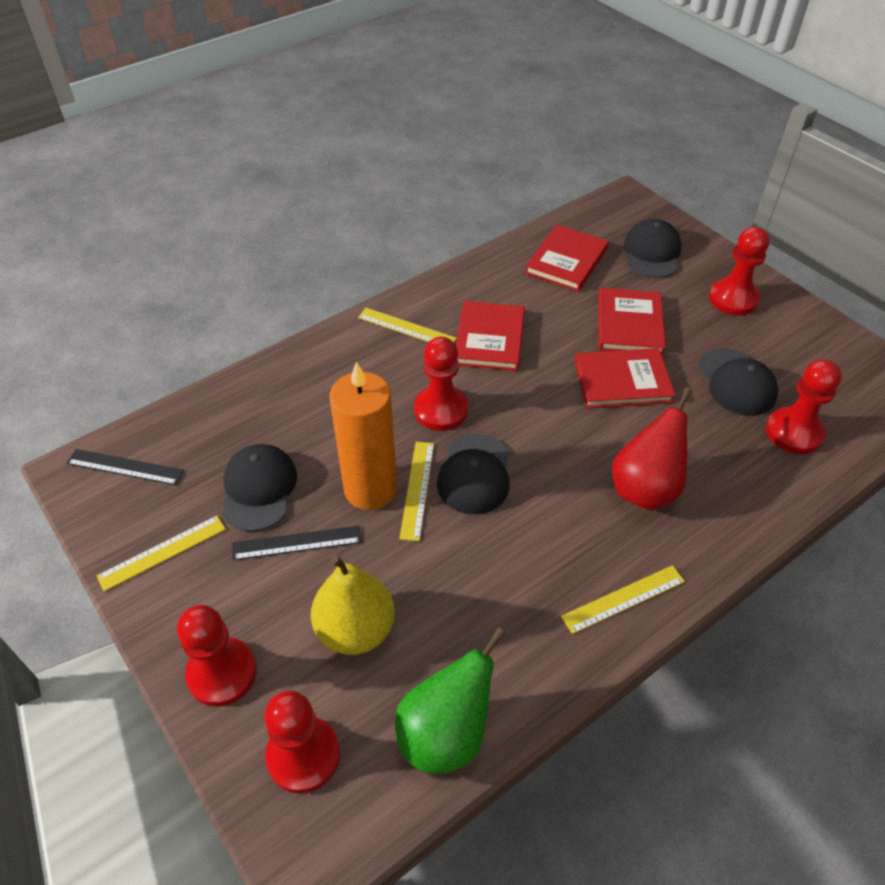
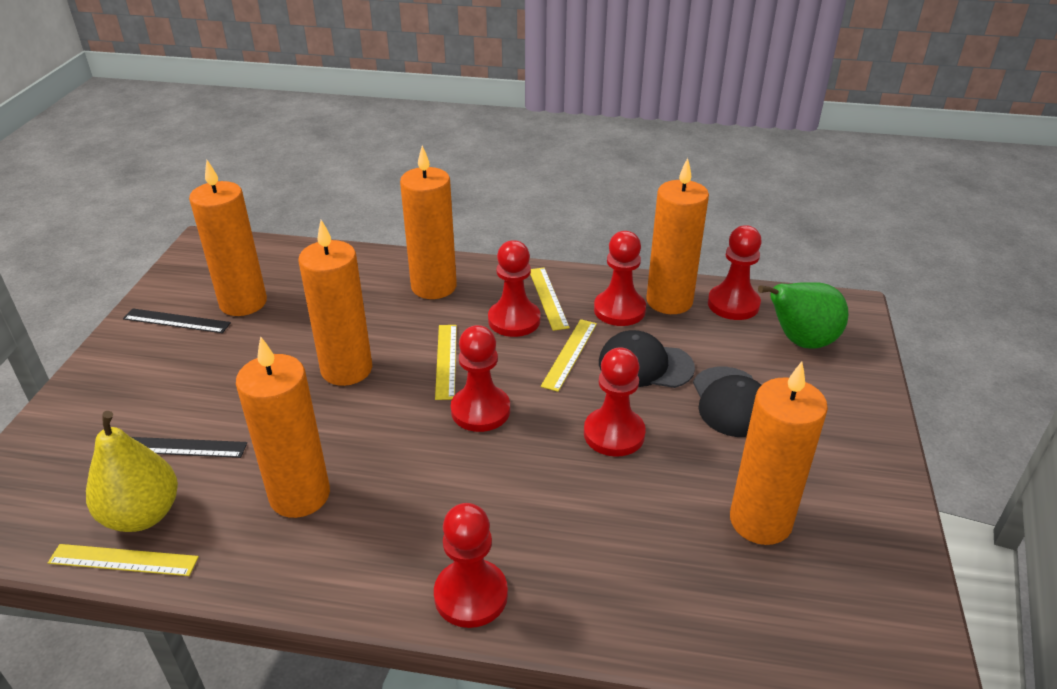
black cap: 4 -> 2
orange candle: 1 -> 6
red book: 4 -> 0
red pawn: 5 -> 6
red pear: 1 -> 0

